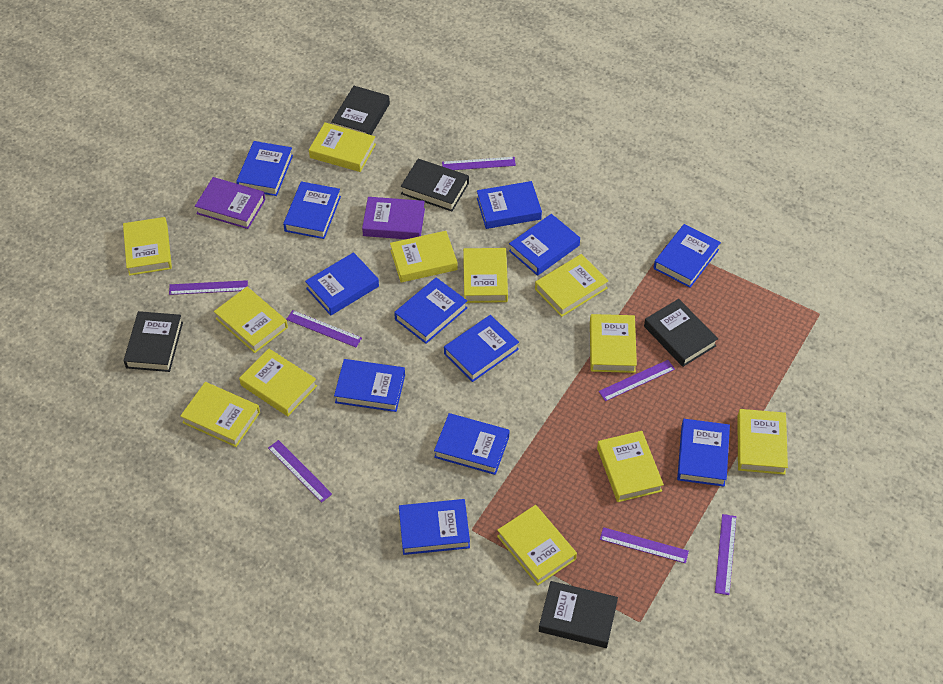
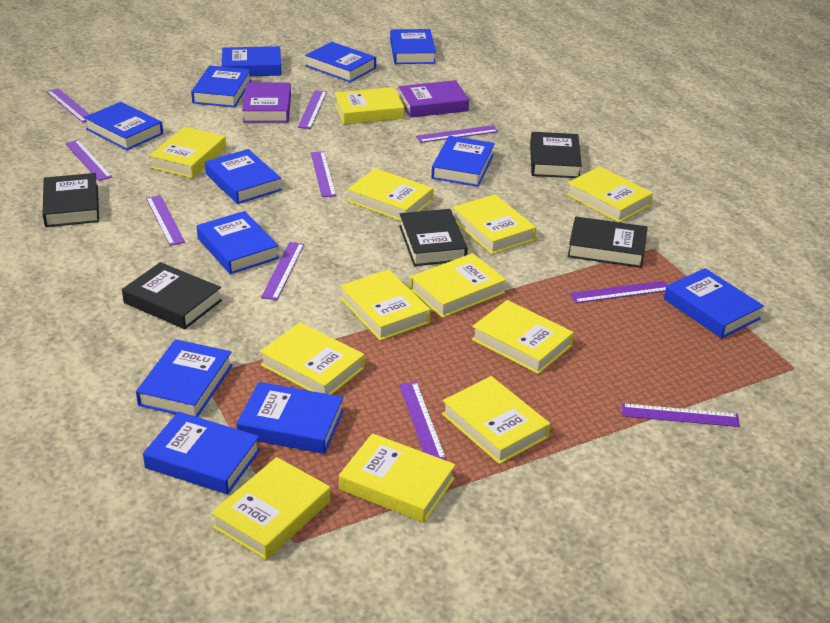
purple ruler: 7 -> 10

